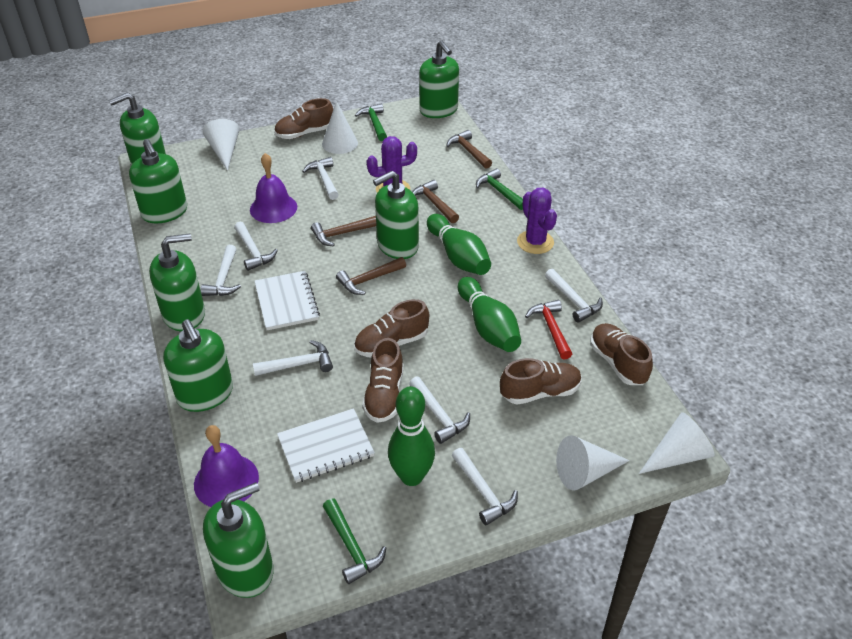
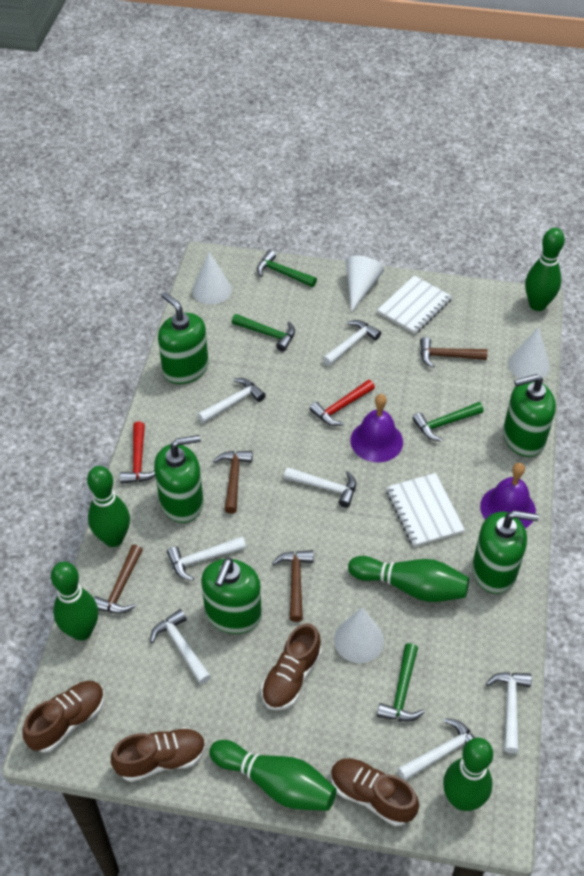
brown shoe: 5 -> 4
green bowling pin: 3 -> 6
green hammer: 3 -> 4
green soap dispenser: 7 -> 5
purple cactus: 2 -> 0
red hammer: 1 -> 2

